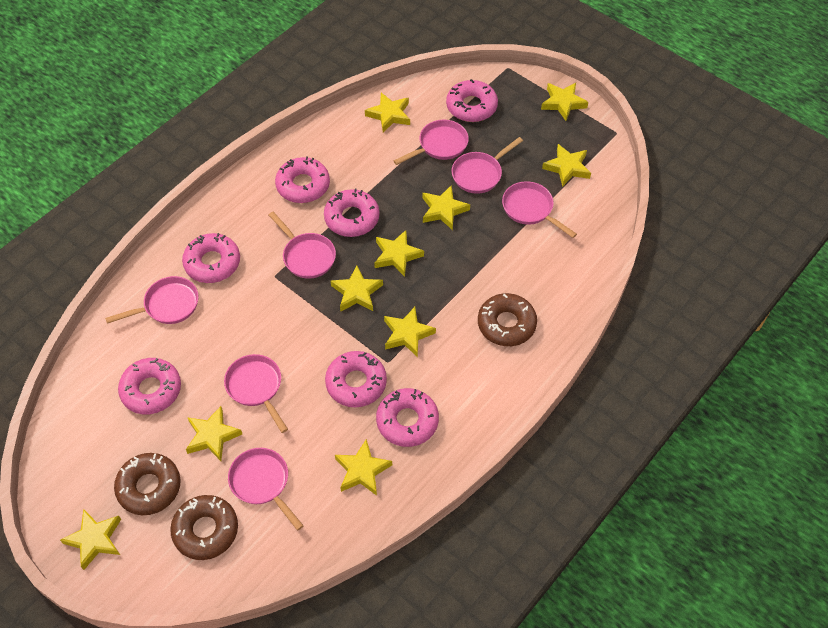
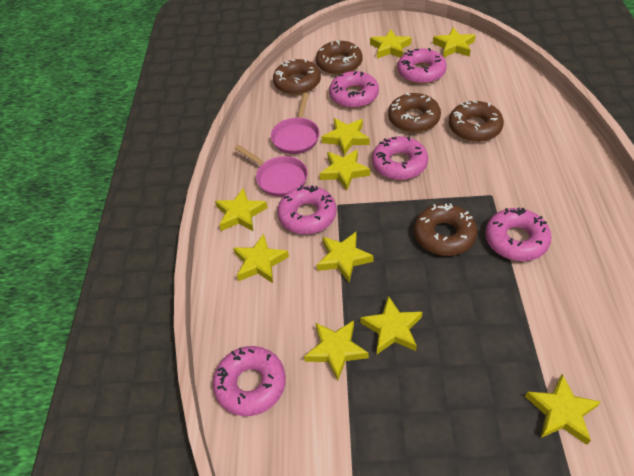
brown donut: 3 -> 5
pink donut: 7 -> 6
pink pan: 7 -> 2

